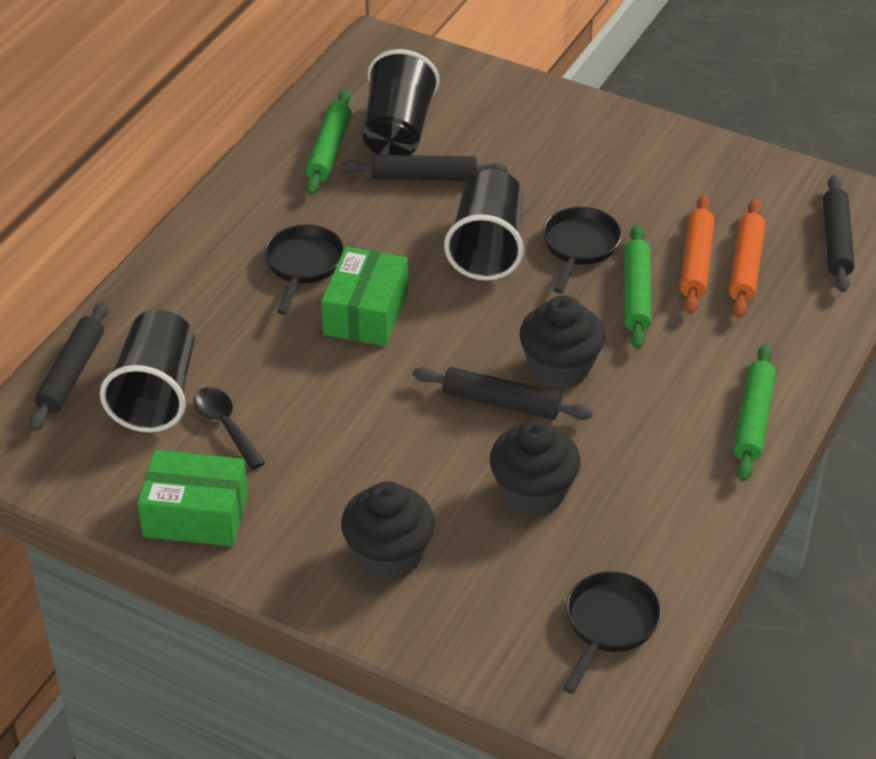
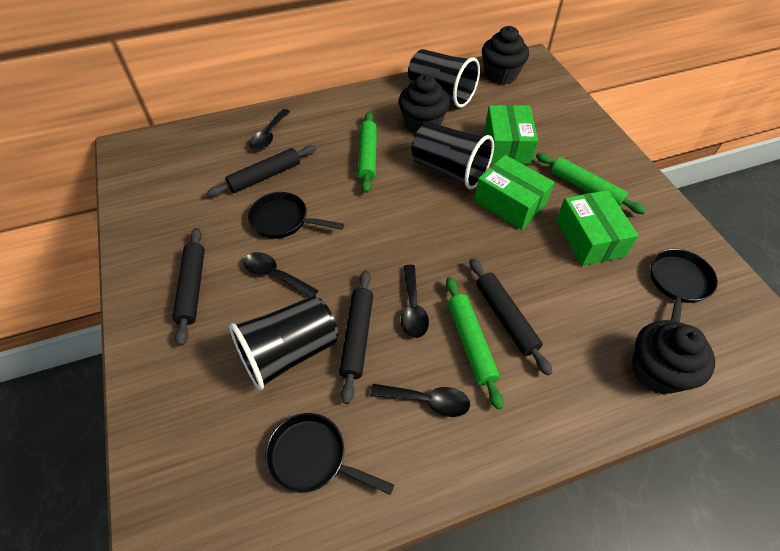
black spoon: 1 -> 4
green box: 2 -> 3
orange rolling pin: 2 -> 0

